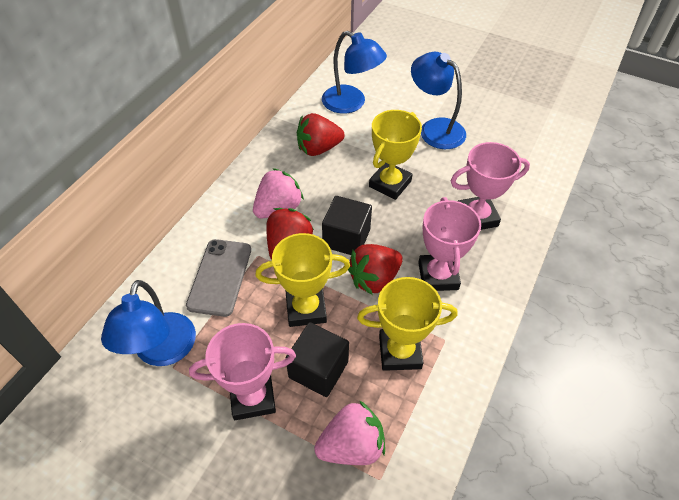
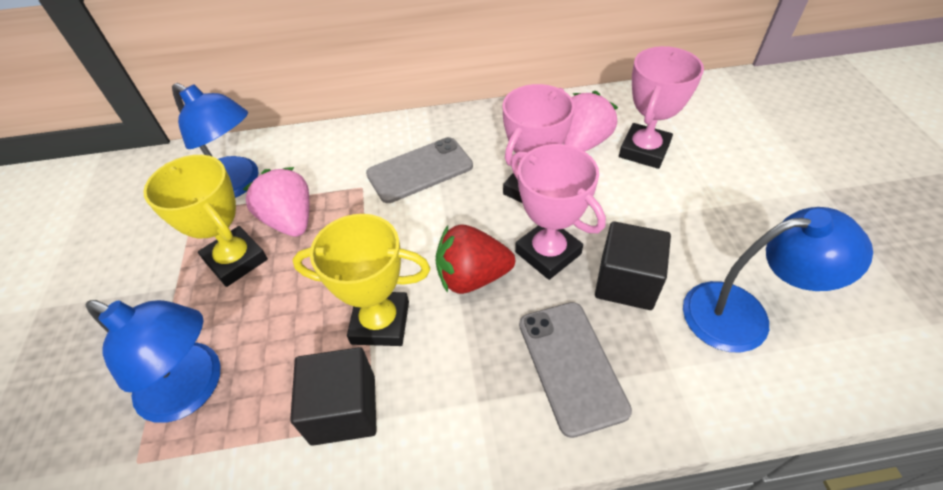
grey phone: 1 -> 2
red strawberry: 3 -> 1
yellow trophy: 3 -> 2

